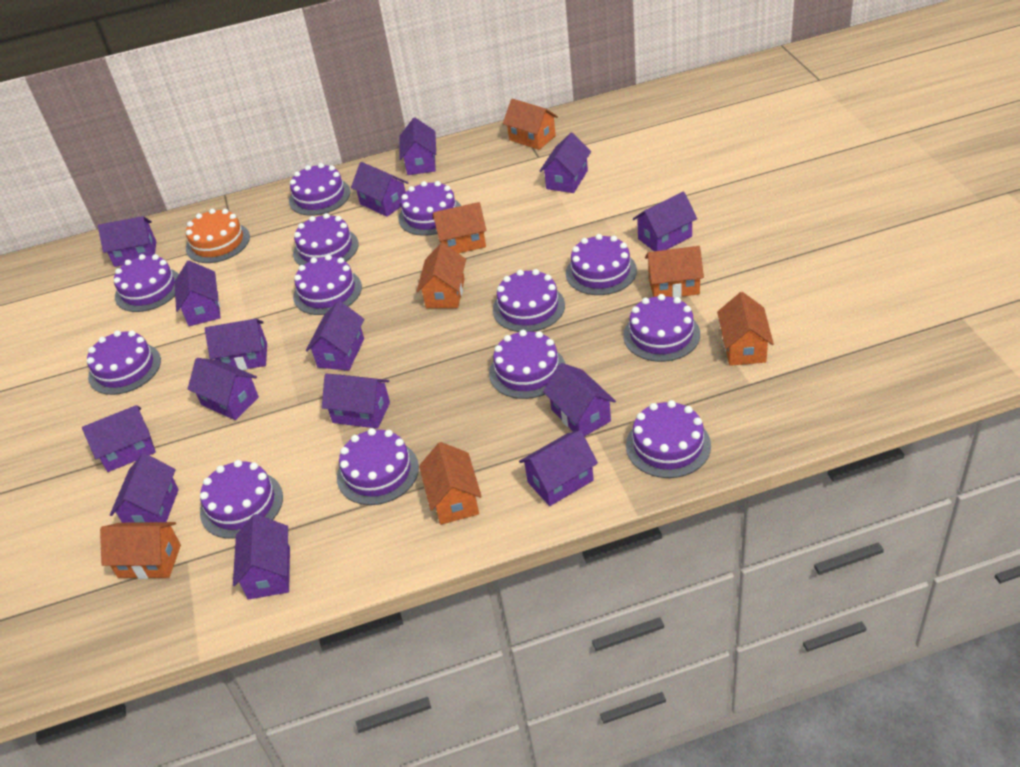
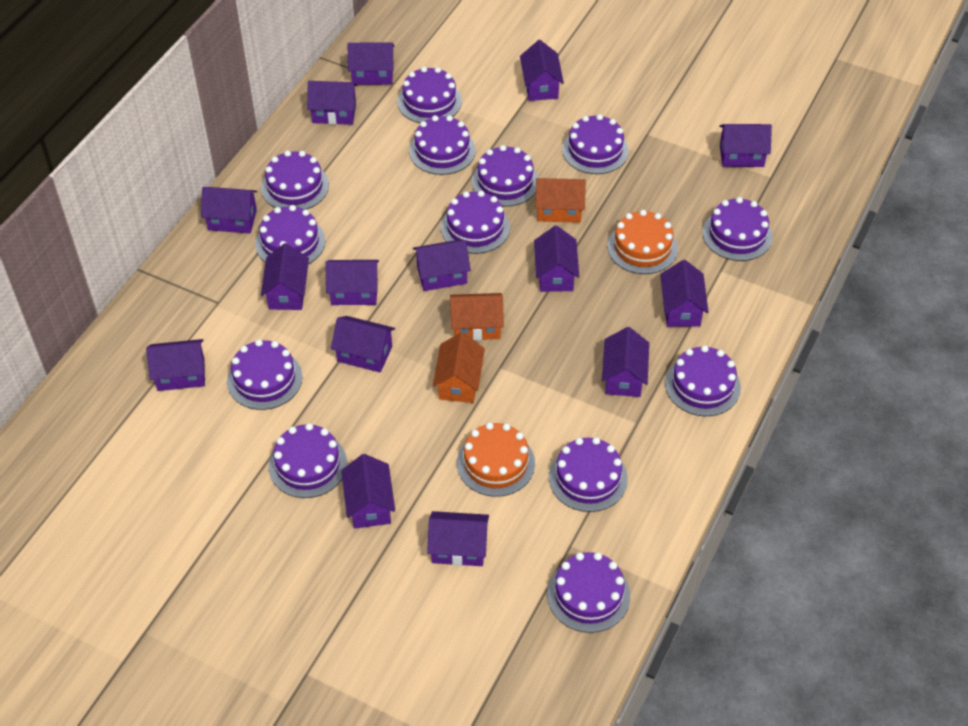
orange cake: 1 -> 2
orange house: 7 -> 3

